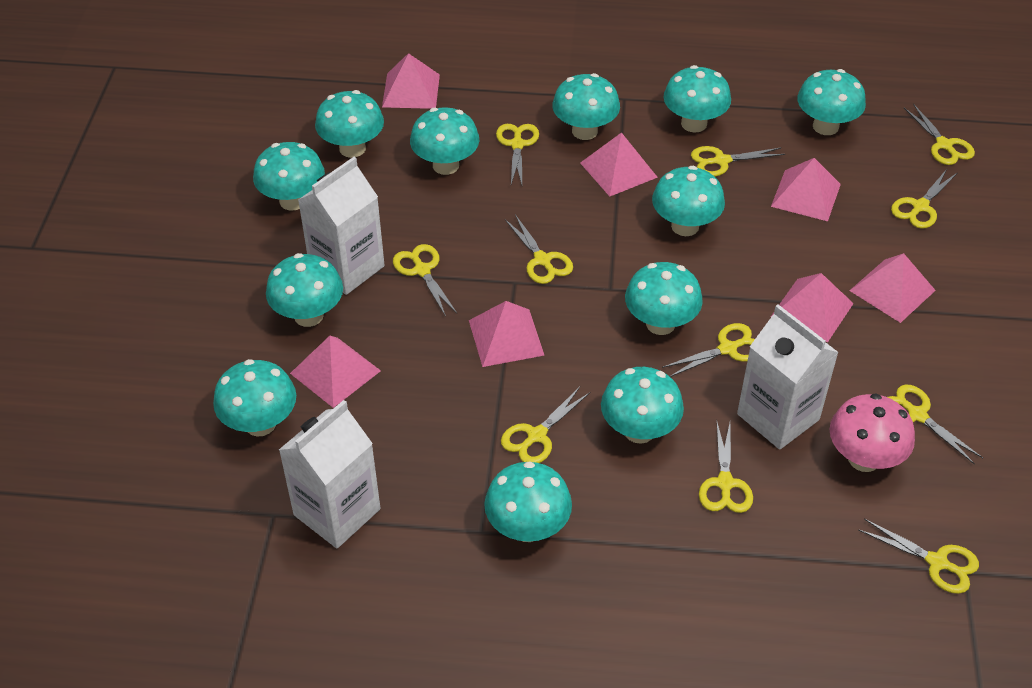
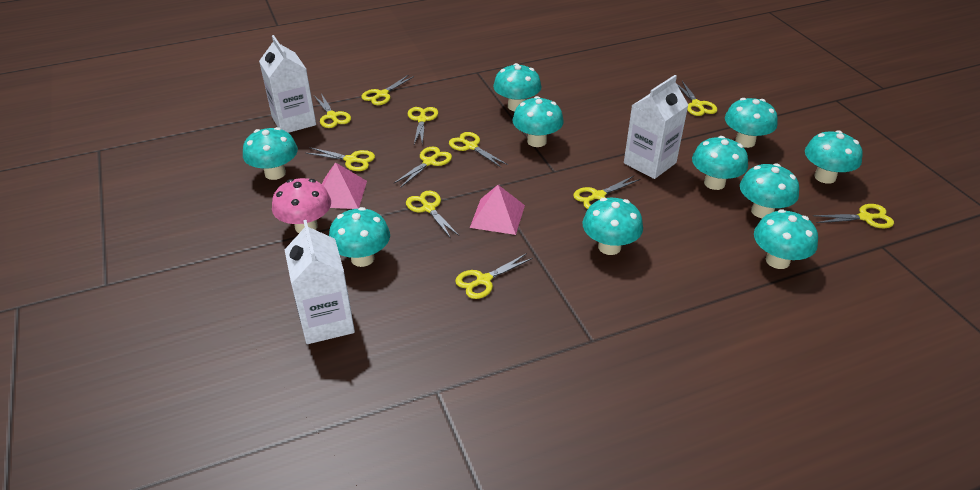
pink pyramid: 7 -> 2
turquoise mushroom: 12 -> 10

